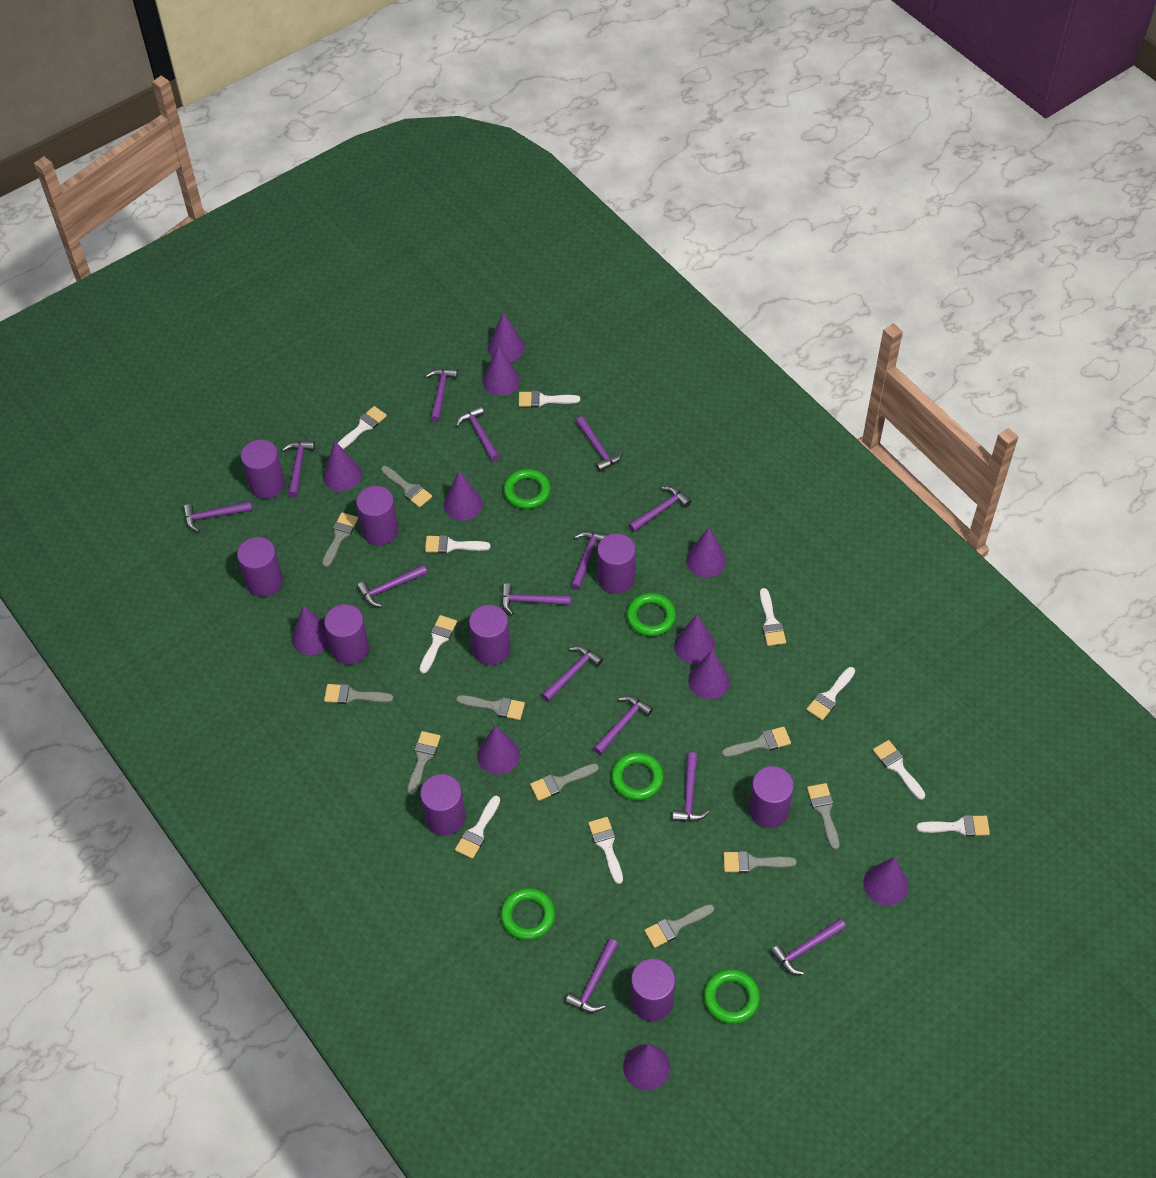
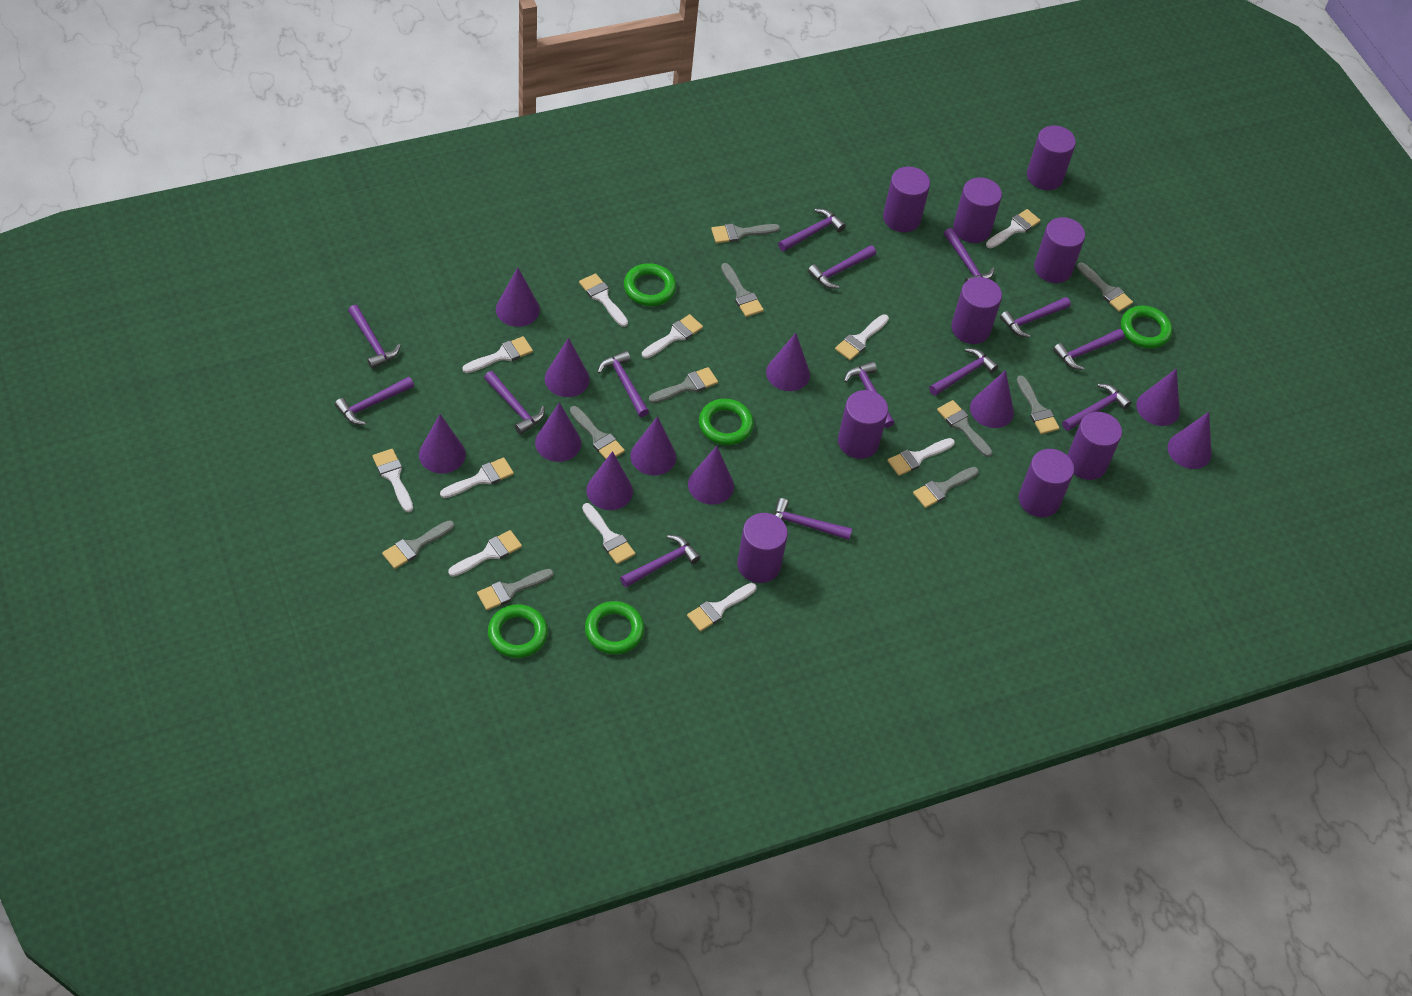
white brush: 10 -> 11

